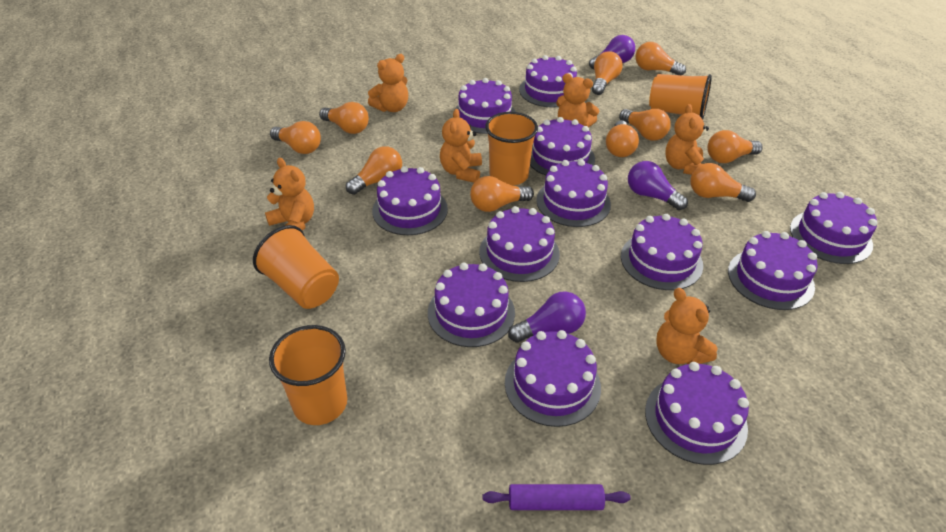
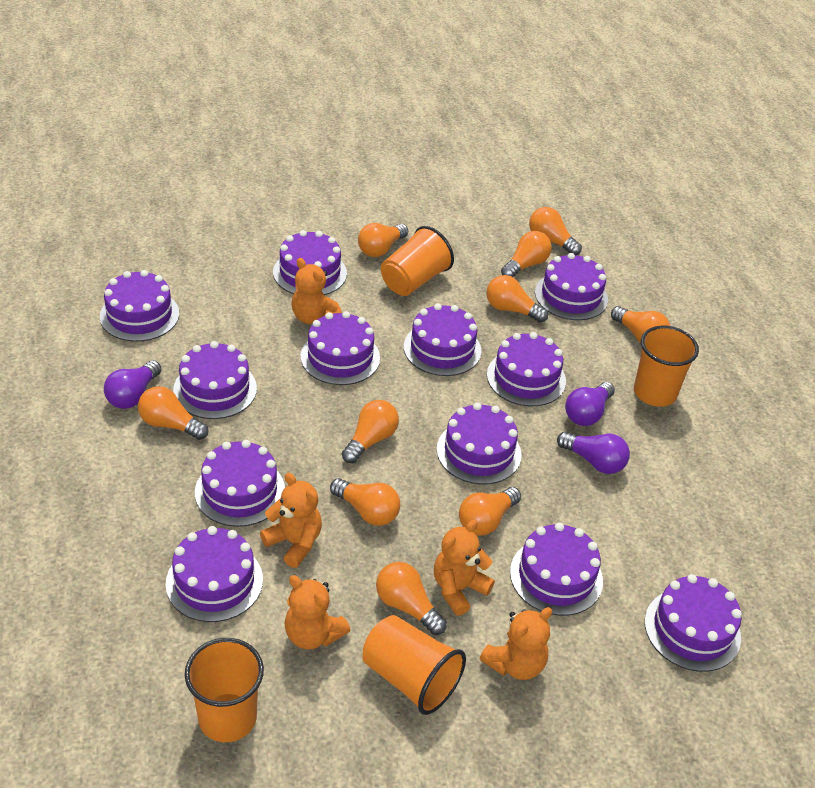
orange teddy bear: 6 -> 5
purple rolling pin: 1 -> 0

